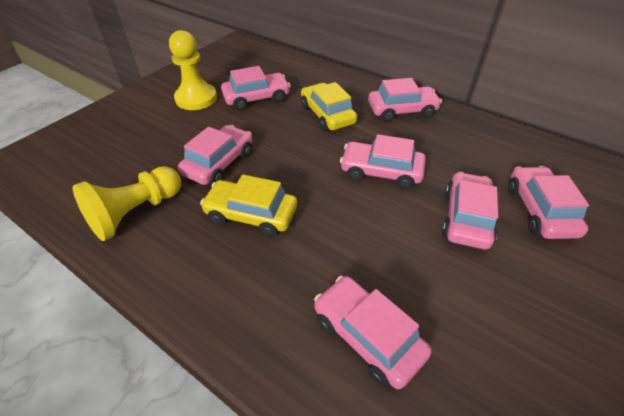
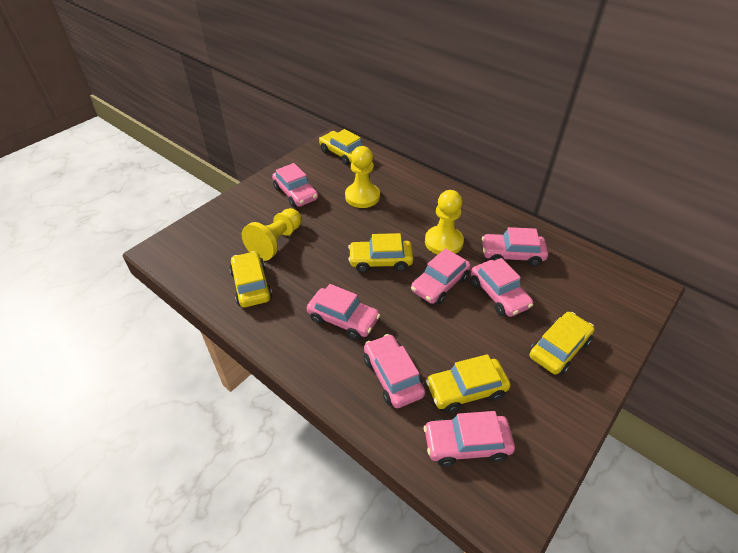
yellow car: 2 -> 5
yellow pawn: 2 -> 3

